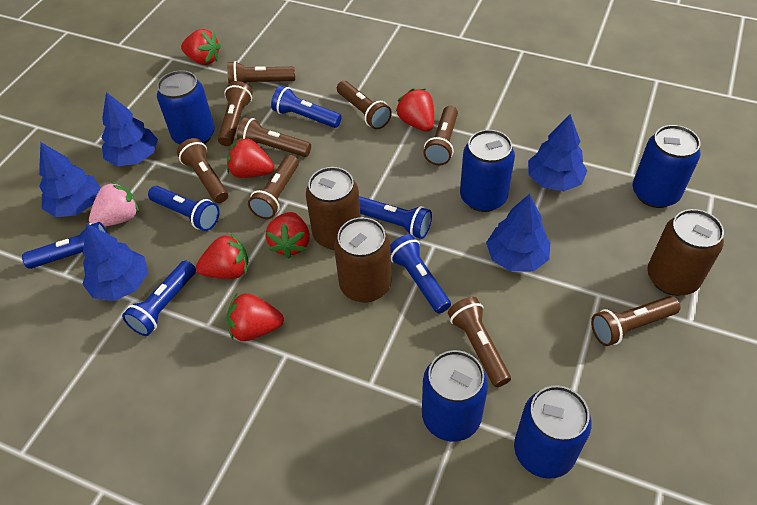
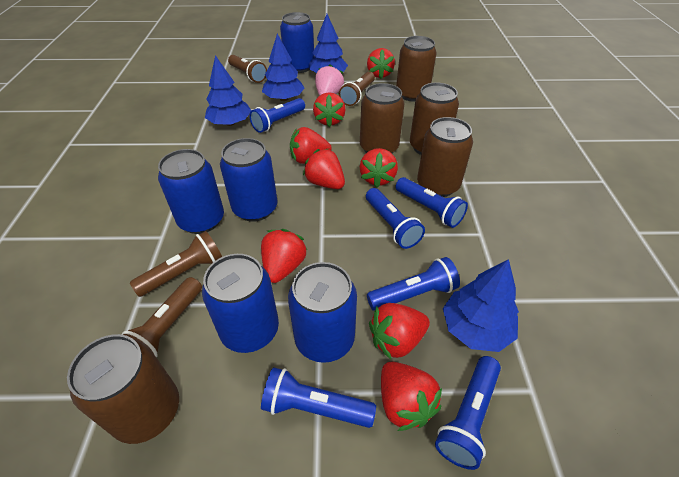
blue tree: 5 -> 4
brown can: 3 -> 5
brown flashlight: 9 -> 4
red strawberry: 6 -> 8

